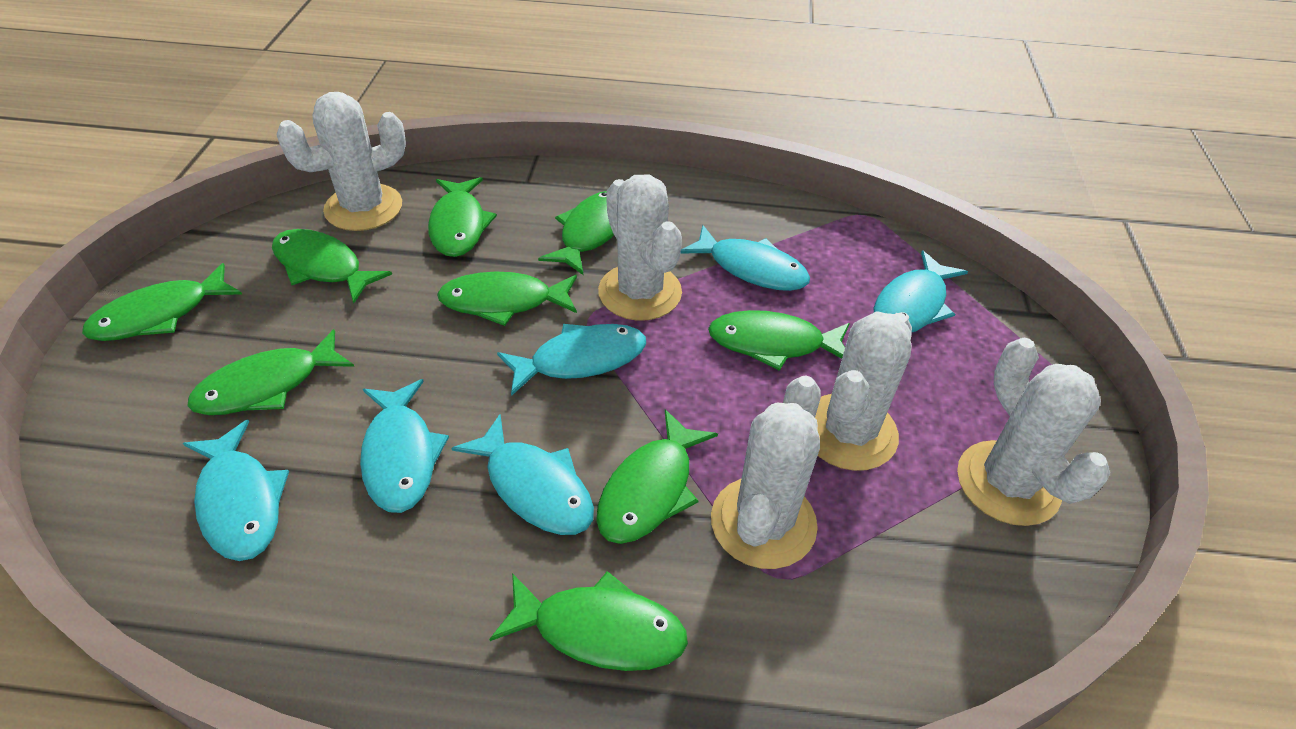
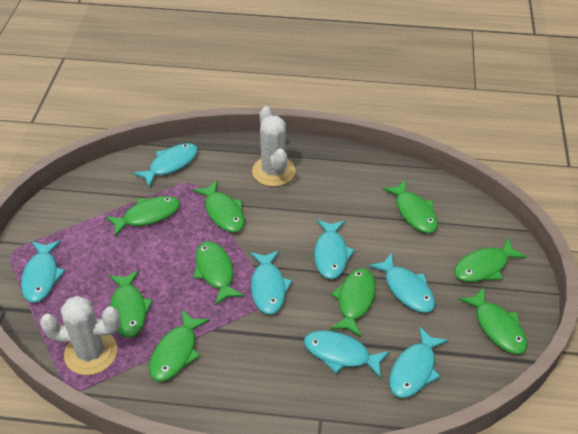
turquoise fish: 6 -> 7
white cactus: 5 -> 2

